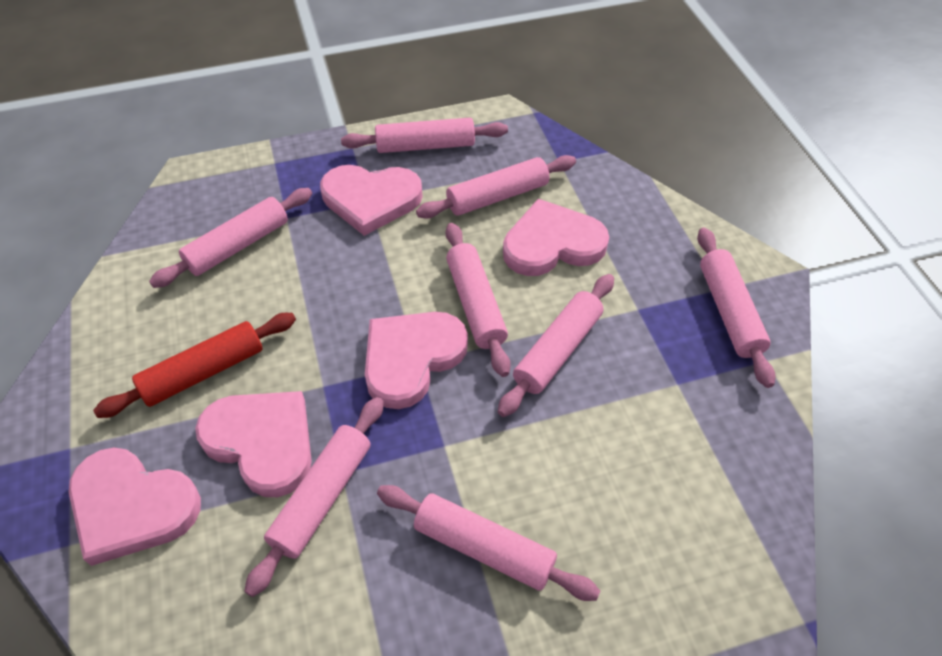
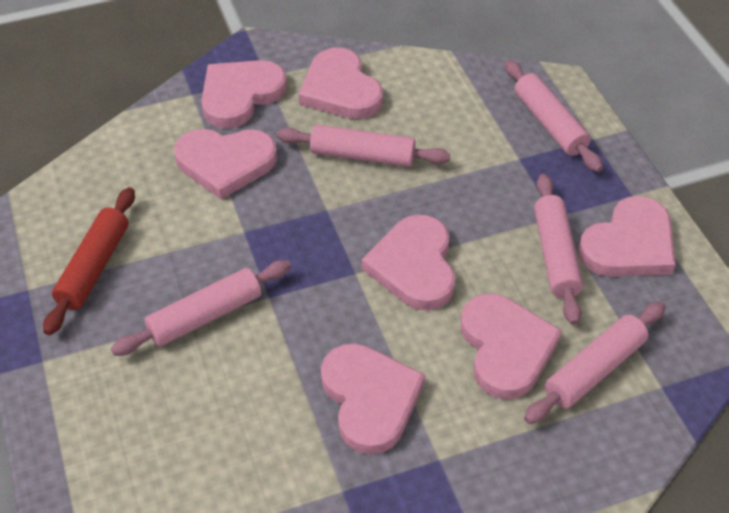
pink heart: 5 -> 7
pink rolling pin: 8 -> 5

